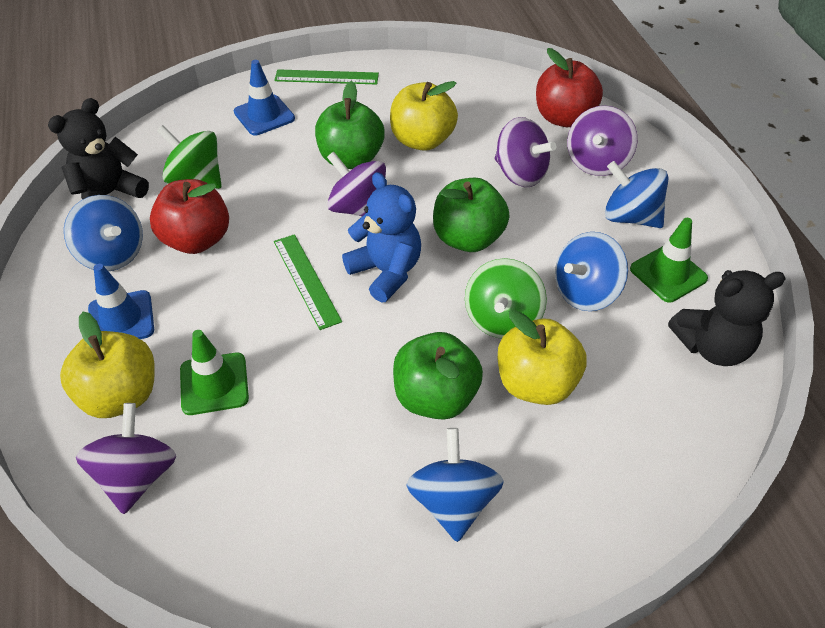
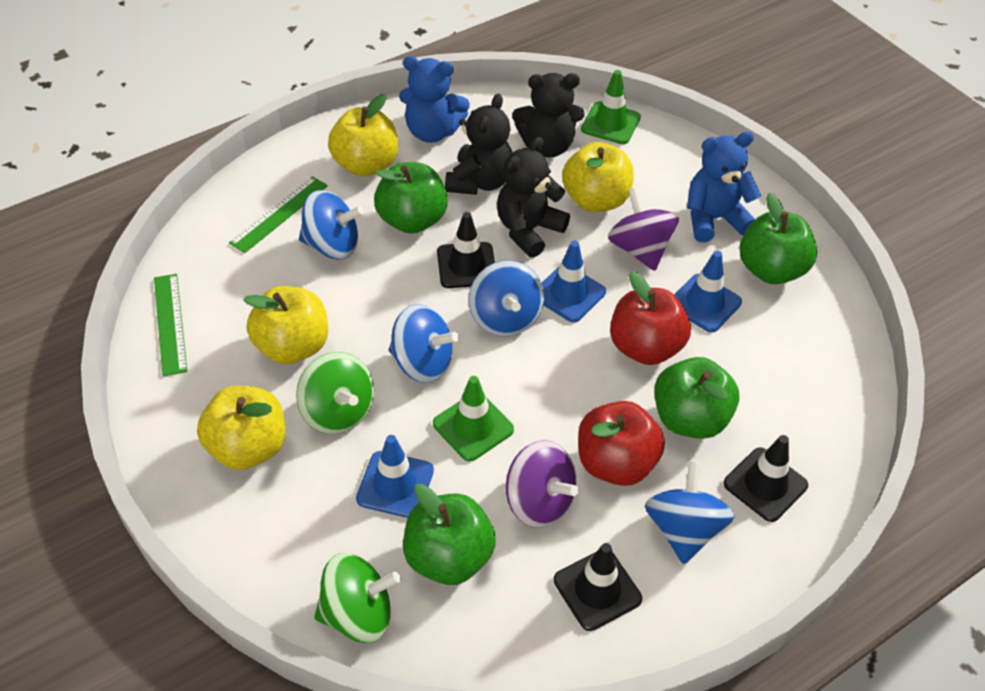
black teddy bear: 2 -> 3
black traffic cone: 0 -> 3
blue teddy bear: 1 -> 2
blue traffic cone: 2 -> 3
green apple: 3 -> 4
purple spinning top: 4 -> 2
yellow apple: 3 -> 4

